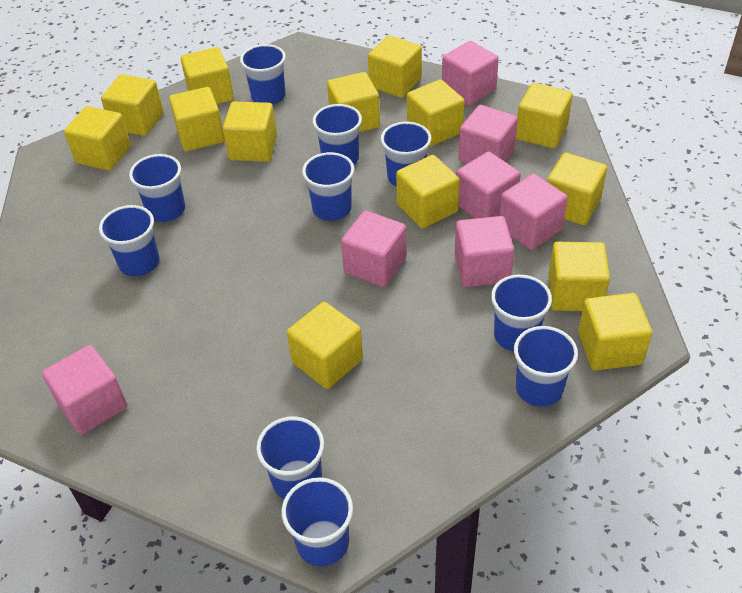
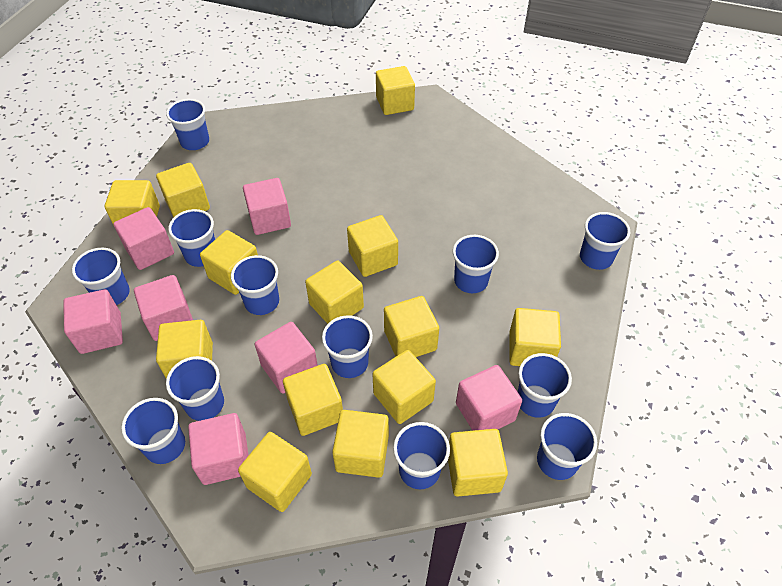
blue cup: 10 -> 12

